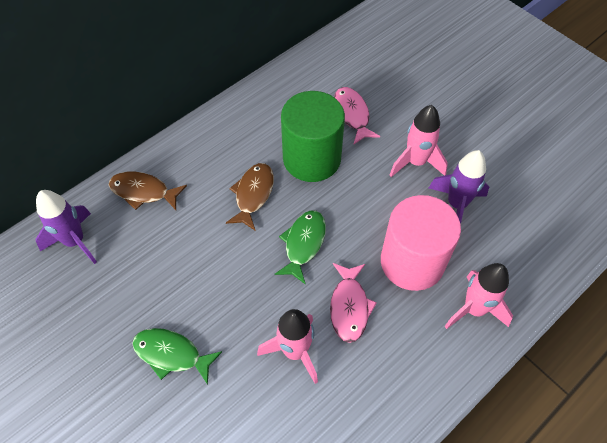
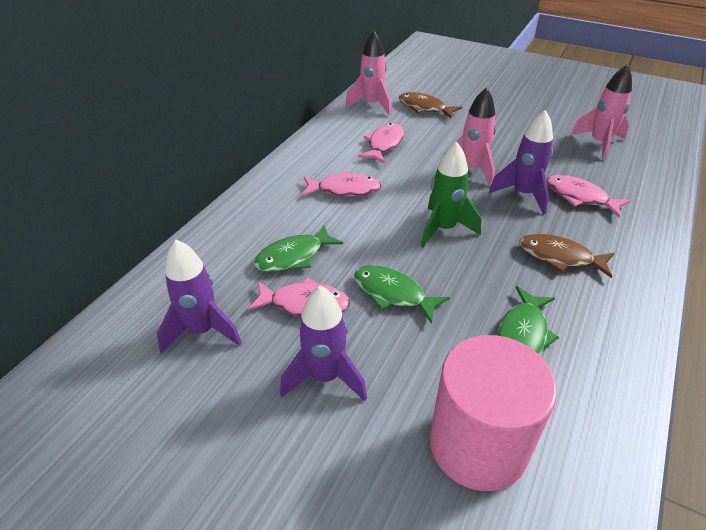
green cylinder: 1 -> 0
green fish: 2 -> 3
green rocket: 0 -> 1
pink fish: 2 -> 4
purple rocket: 2 -> 3

